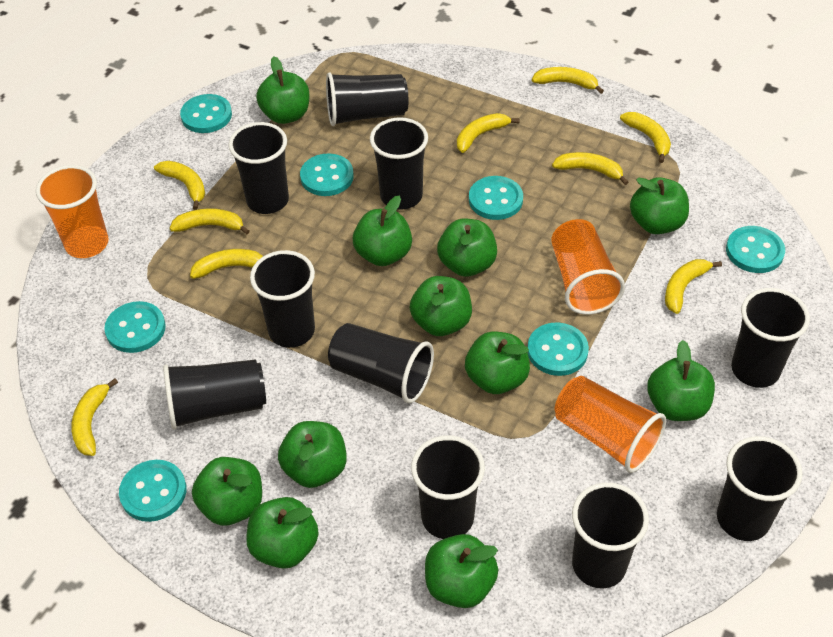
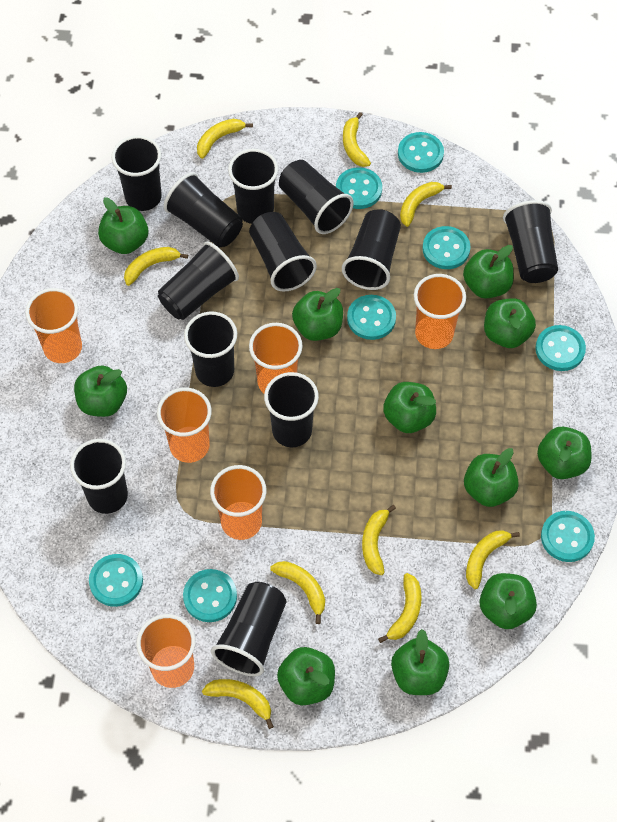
black cup: 10 -> 12
orange cup: 3 -> 6
turquoise button: 7 -> 8

